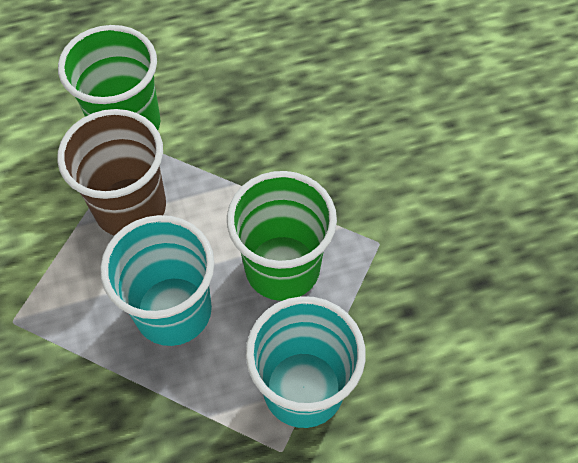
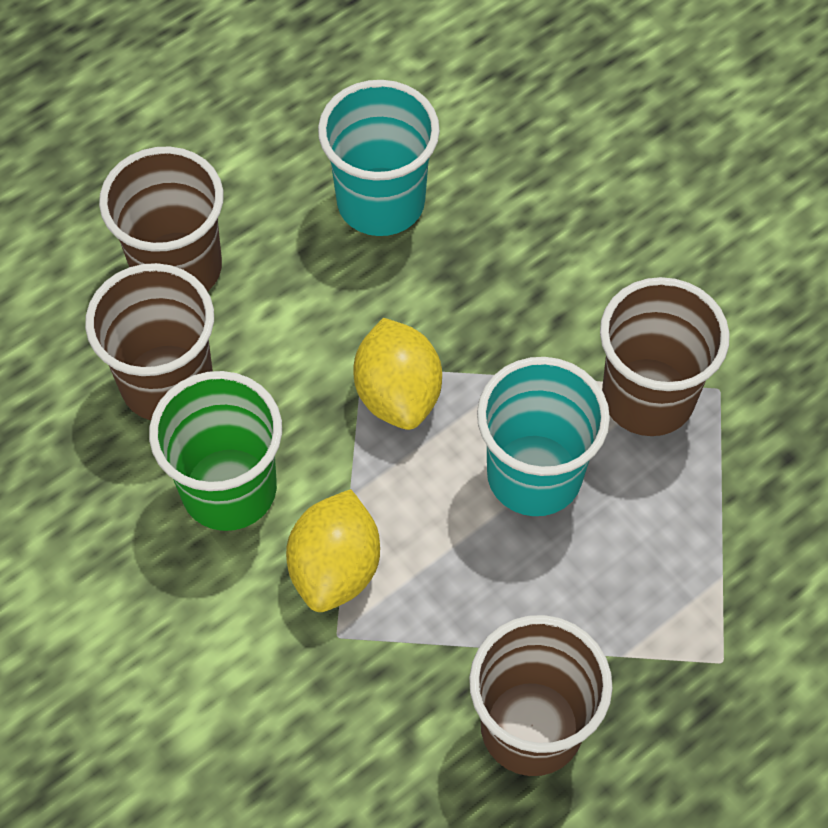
brown cup: 1 -> 4
green cup: 2 -> 1
yellow lemon: 0 -> 2

